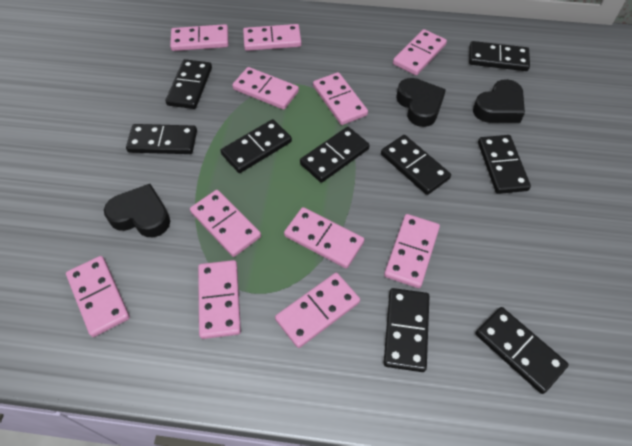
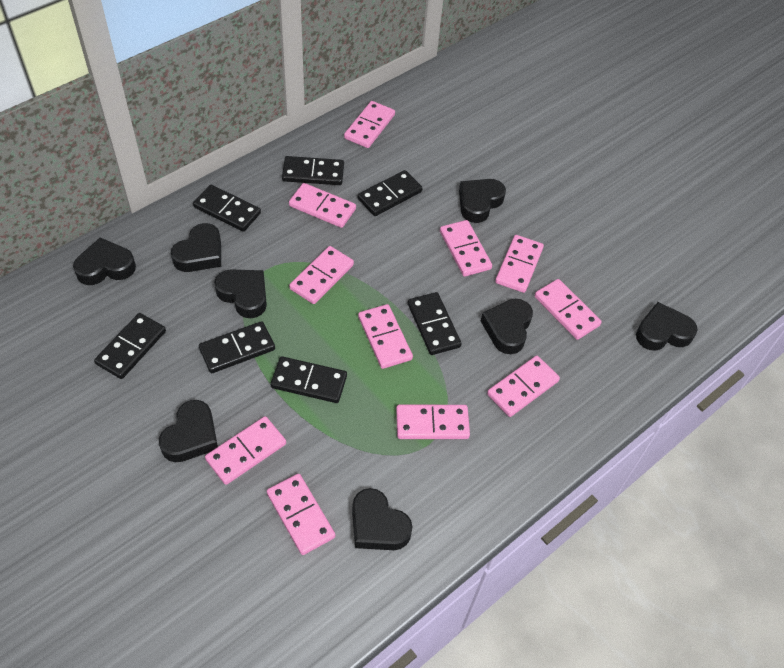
black domino: 9 -> 7
black heart: 3 -> 8

